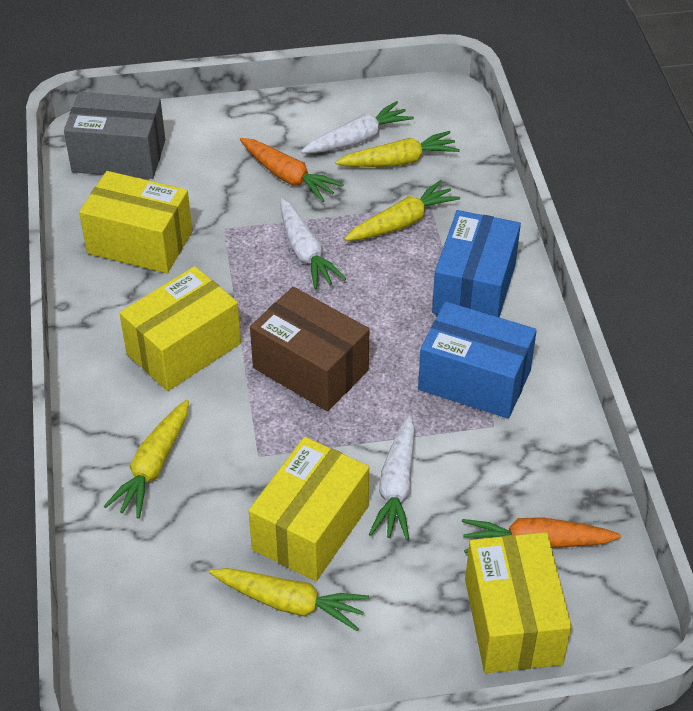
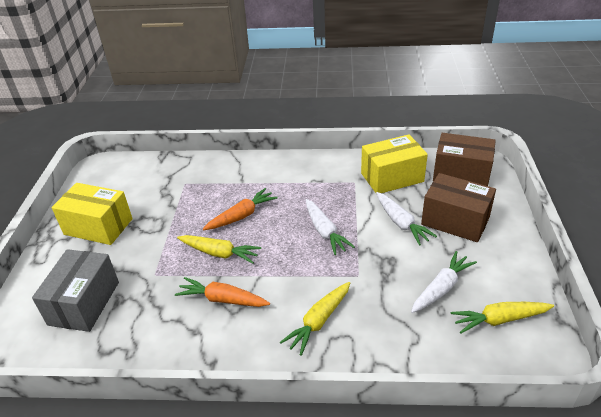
blue box: 2 -> 0
brown box: 1 -> 2
yellow box: 4 -> 2
yellow carrot: 4 -> 3

